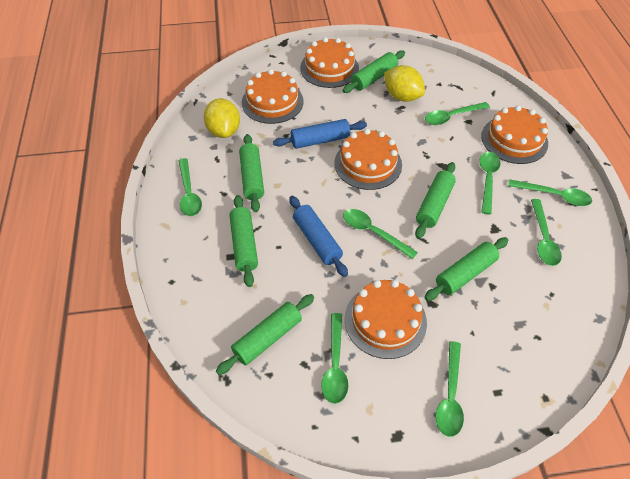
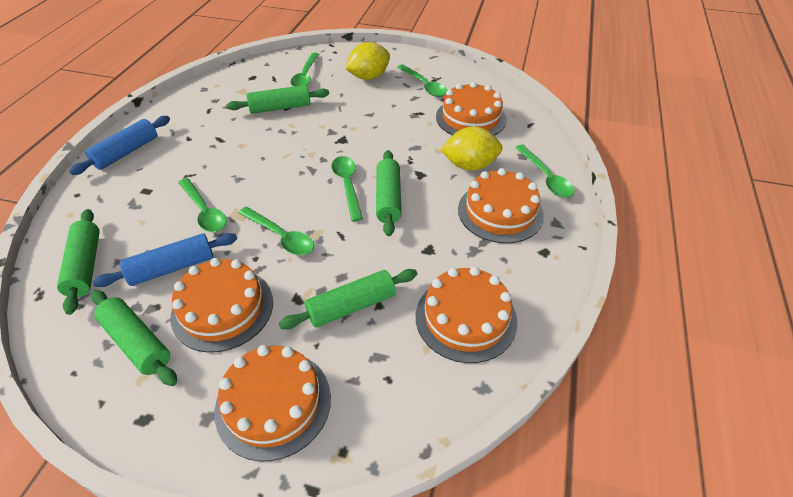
green rolling pin: 6 -> 5
green spoon: 8 -> 6

